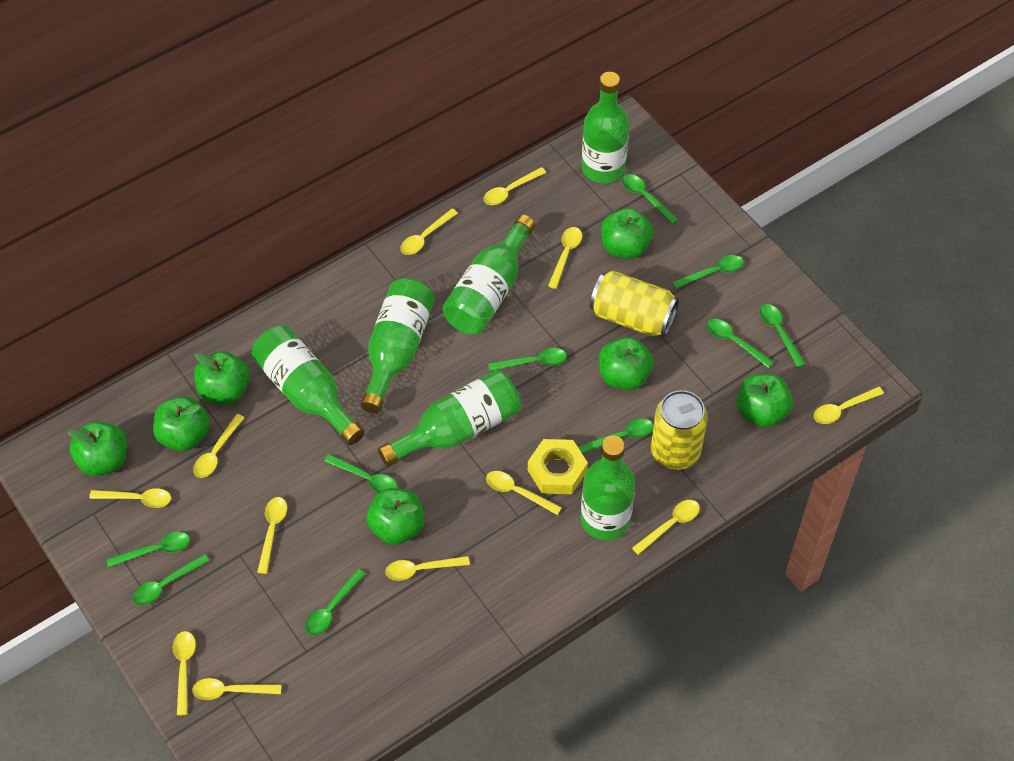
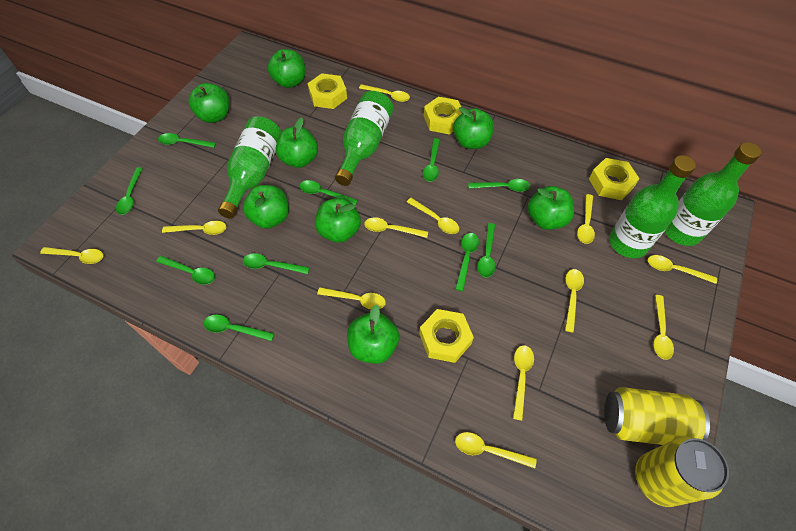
green apple: 7 -> 8
green bottle: 6 -> 4
yellow nut: 1 -> 4

